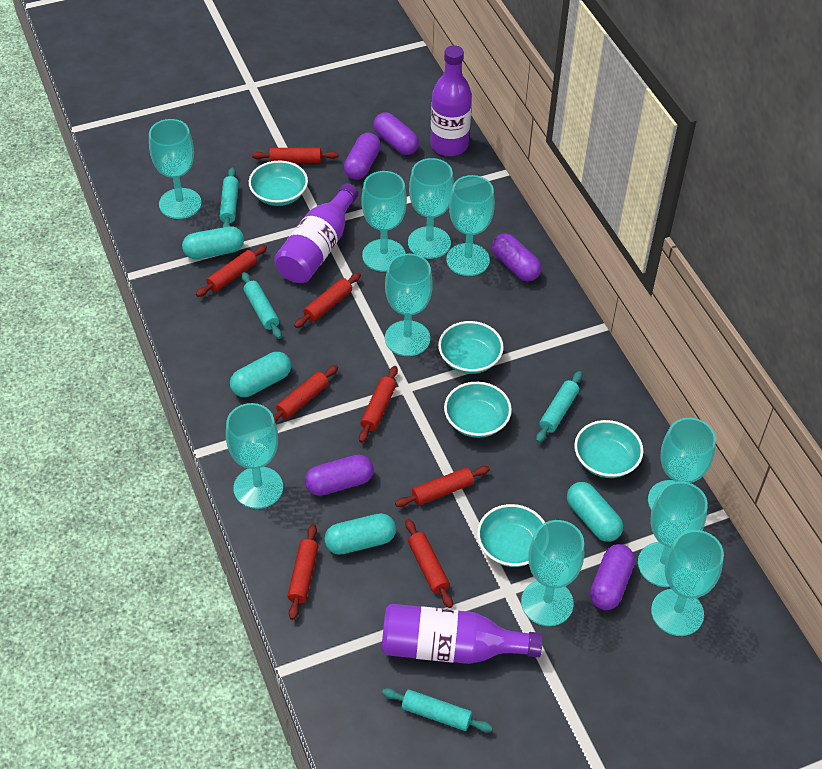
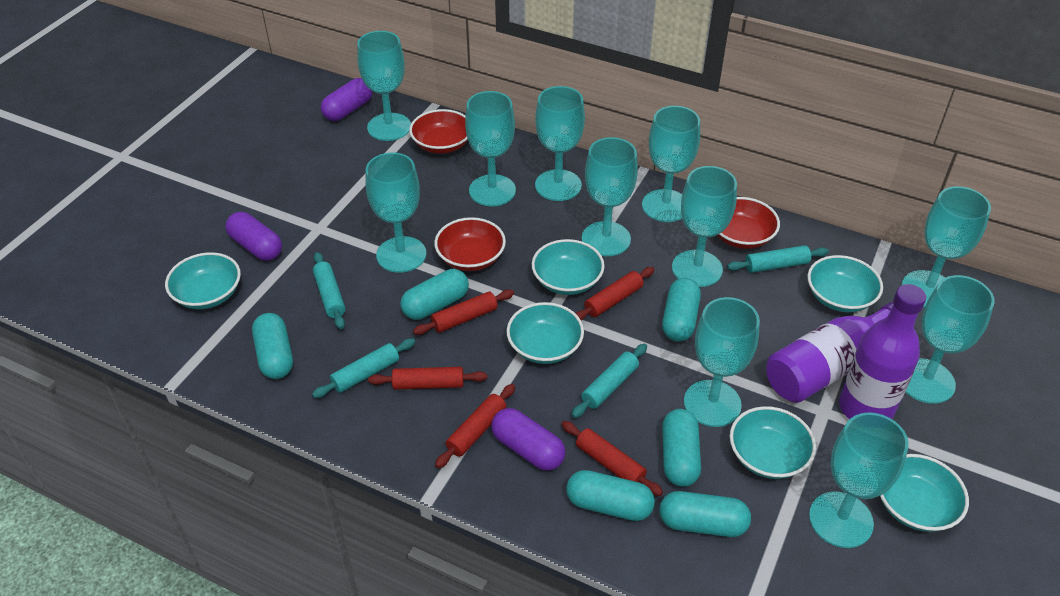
purple bottle: 3 -> 2
purple capsule: 5 -> 3
red bowl: 0 -> 3
red rolling pin: 8 -> 5
turquoise bowl: 5 -> 6
turquoise capsule: 4 -> 6
turquoise goblet: 10 -> 11

